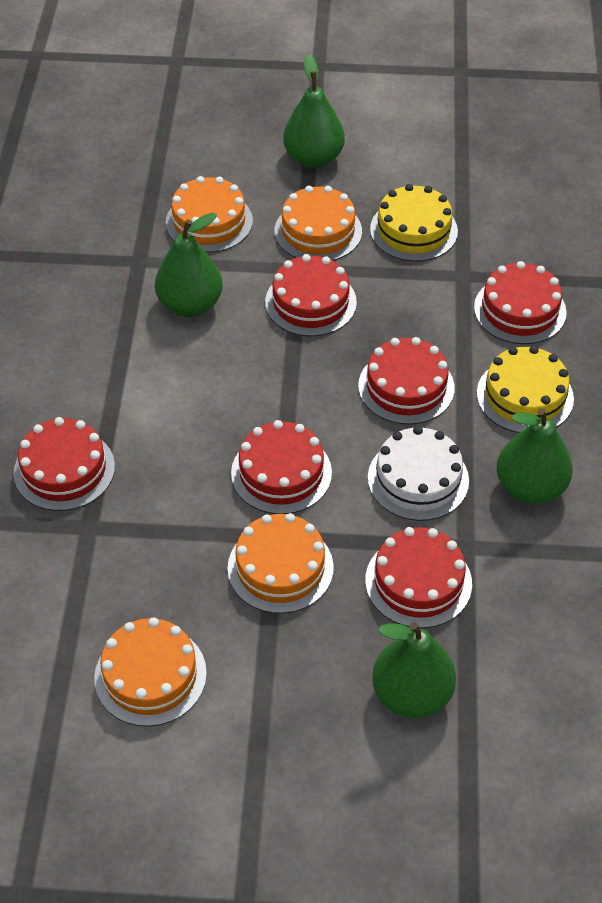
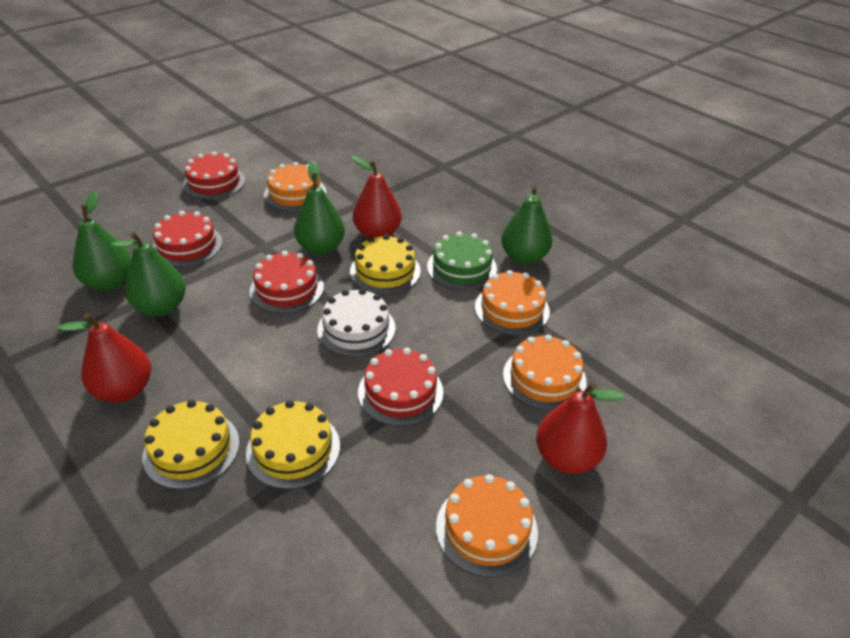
green cake: 0 -> 1
red cake: 6 -> 4
red pear: 0 -> 3
yellow cake: 2 -> 3

